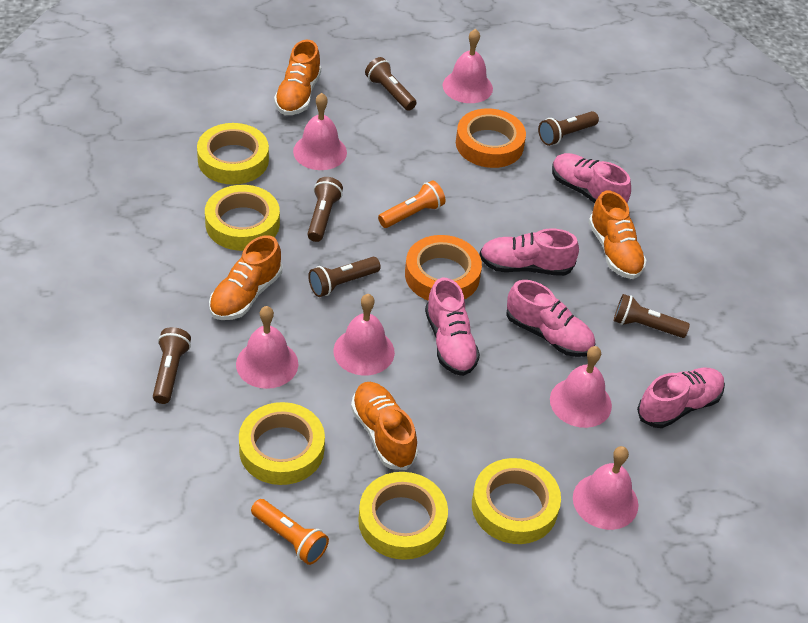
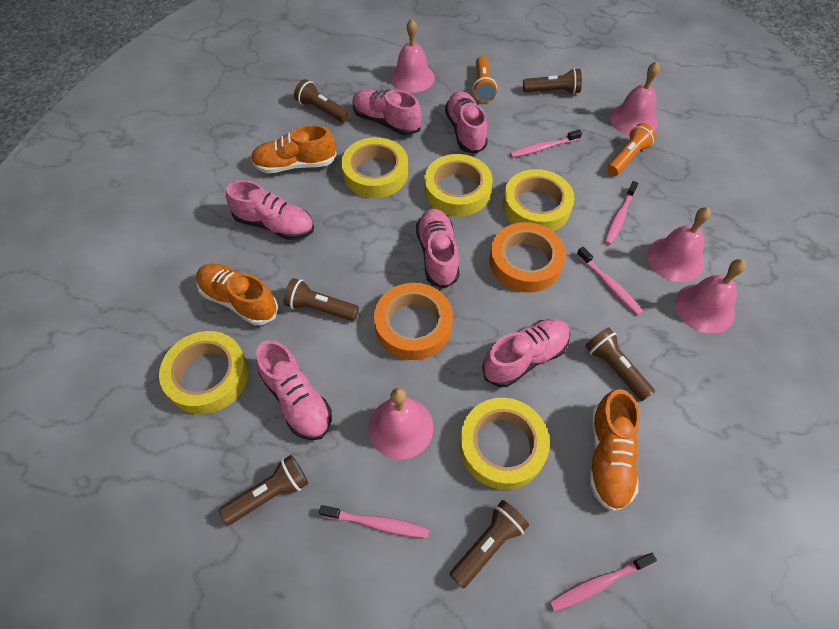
orange shoe: 4 -> 3
pink bell: 6 -> 5
pink shoe: 5 -> 6
pink toothbrush: 0 -> 5

